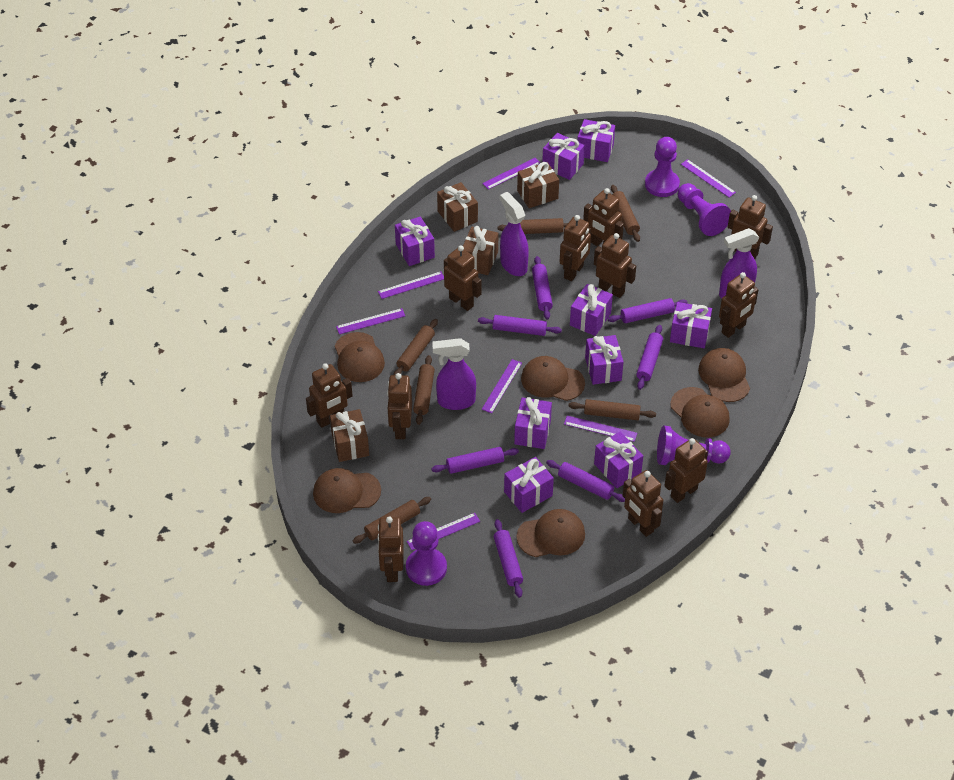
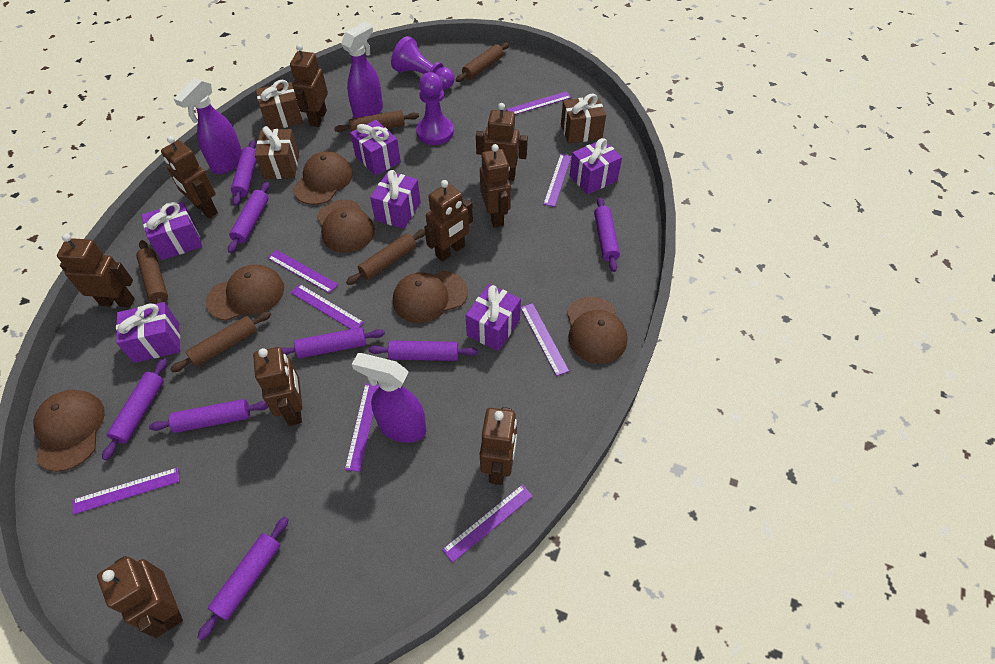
brown gift: 4 -> 3
brown robot: 11 -> 9
brown rolling pin: 6 -> 5
purple gift: 9 -> 6
purple pawn: 4 -> 2
purple rolling pin: 7 -> 8
purple ruler: 7 -> 8

